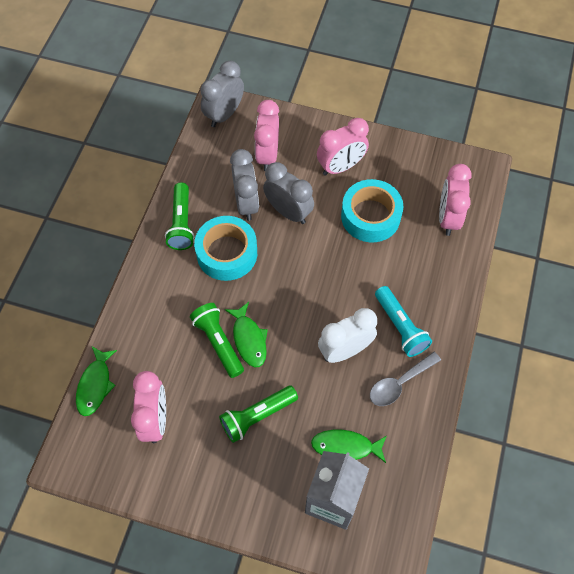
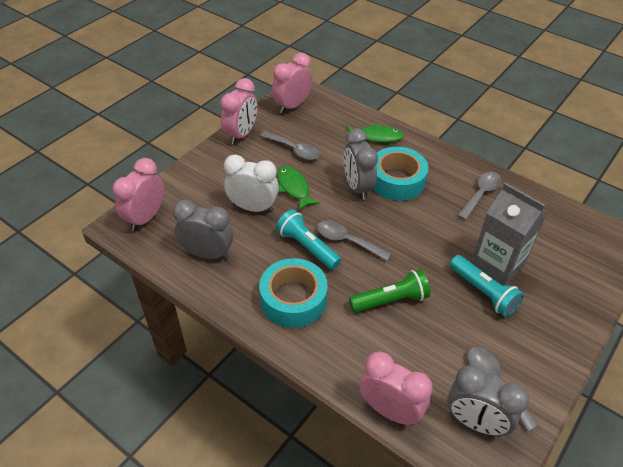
green fish: 3 -> 2
green flashlight: 3 -> 1
grey spoon: 1 -> 4
turquoise flashlight: 1 -> 2

